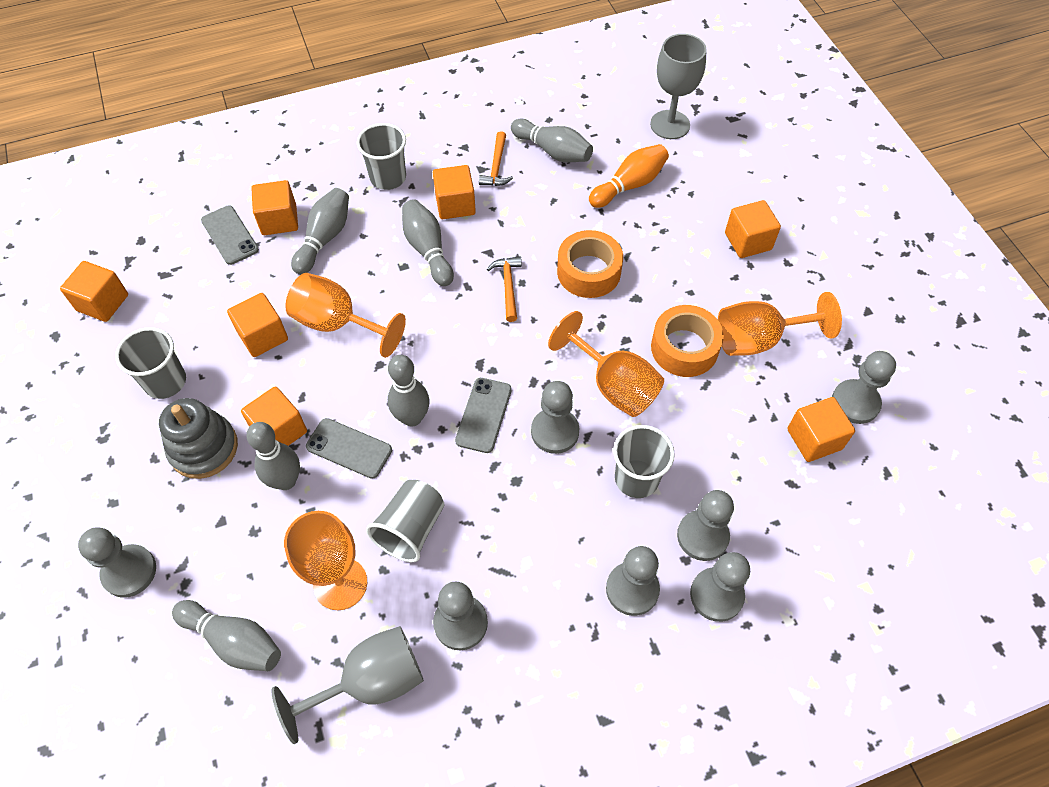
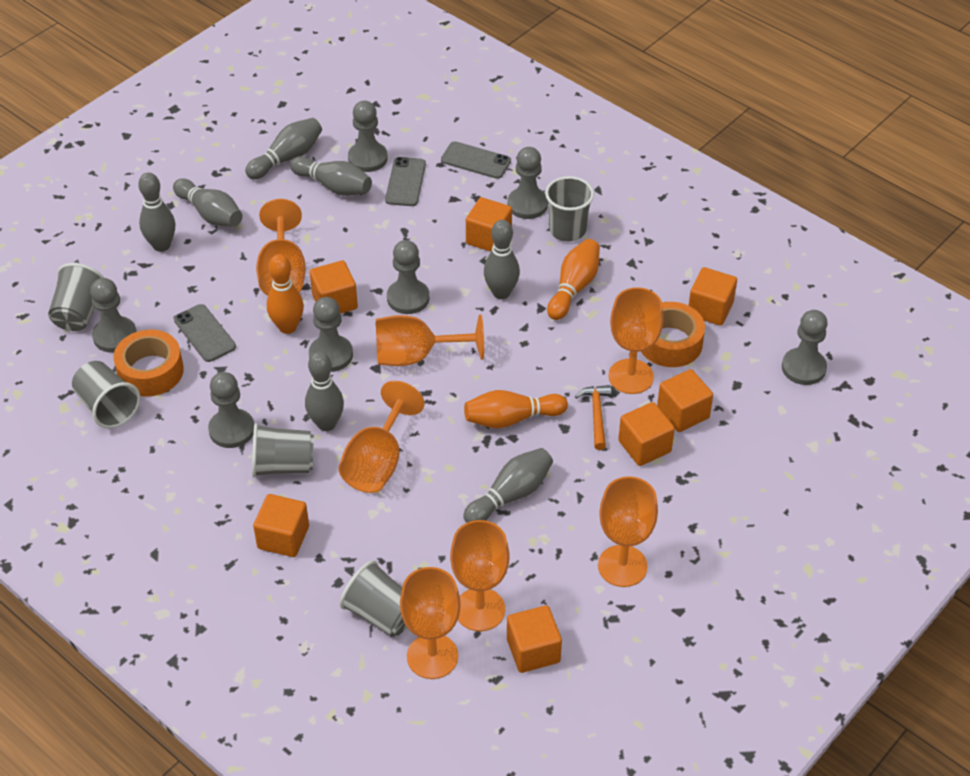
grey bowling pin: 6 -> 7
grey cup: 4 -> 5
grey goblet: 2 -> 0
grey stacking toy: 1 -> 0
orange bowling pin: 1 -> 3
orange goblet: 4 -> 7
orange hammer: 2 -> 1

